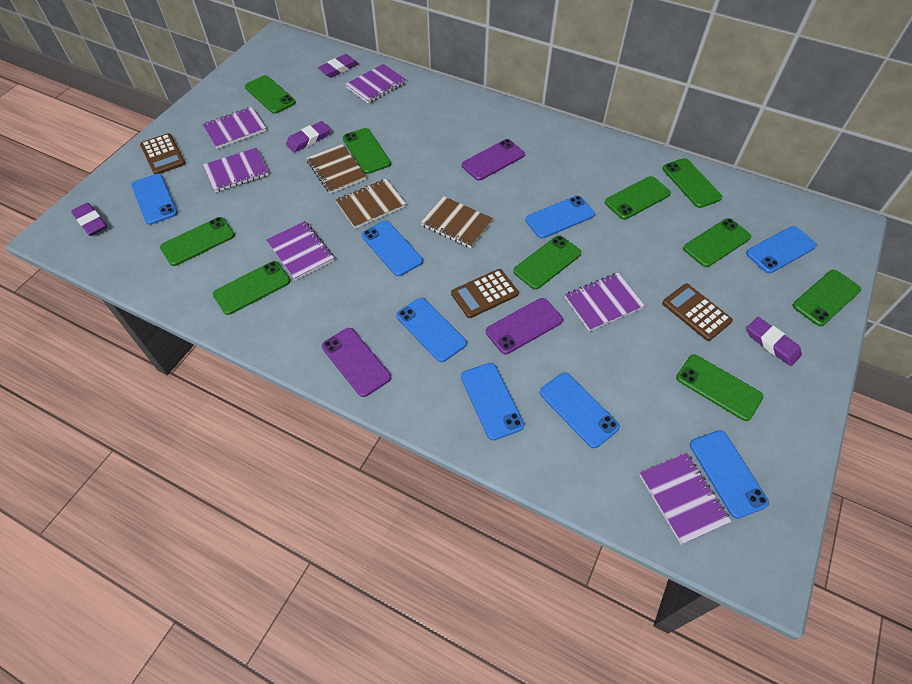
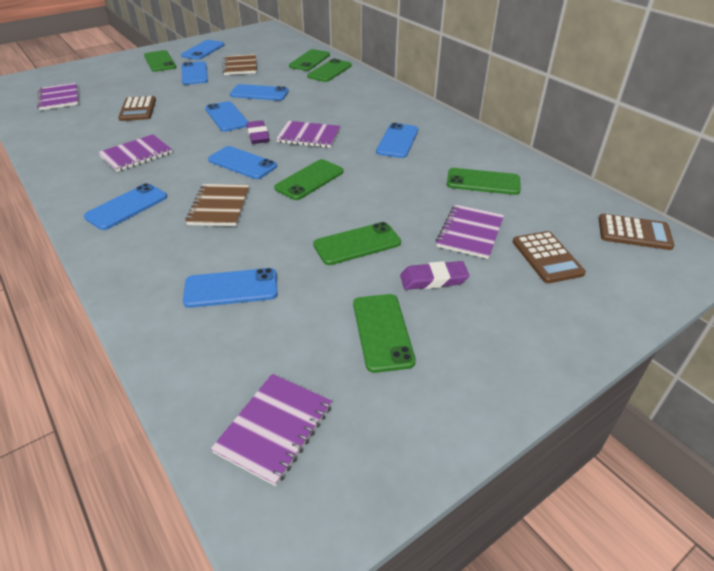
brown notebook: 3 -> 2
green phone: 10 -> 7
purple eraser: 4 -> 2
purple notebook: 6 -> 5
purple phone: 3 -> 0

